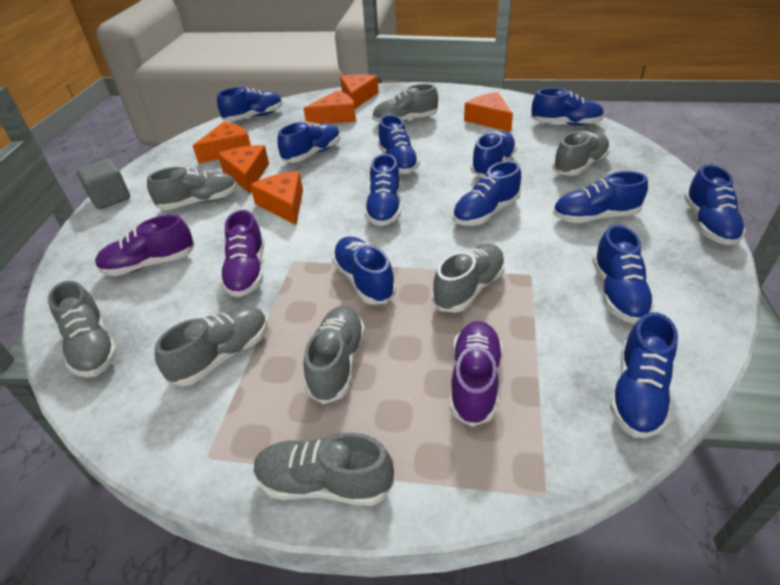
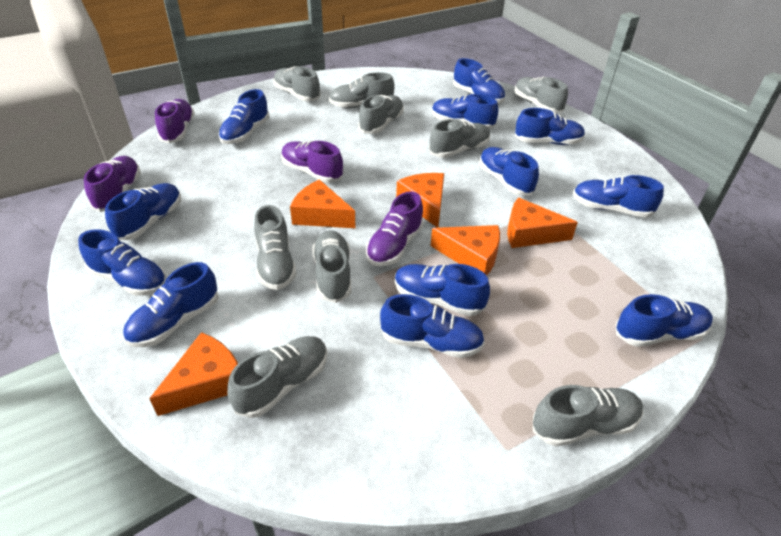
grey cube: 1 -> 0
grey shoe: 8 -> 9
orange cheese: 6 -> 5
purple shoe: 3 -> 4

